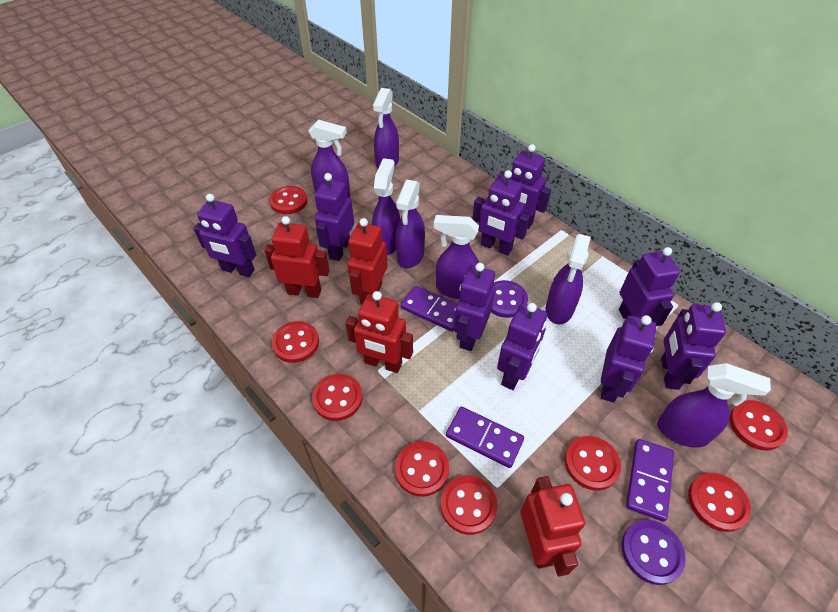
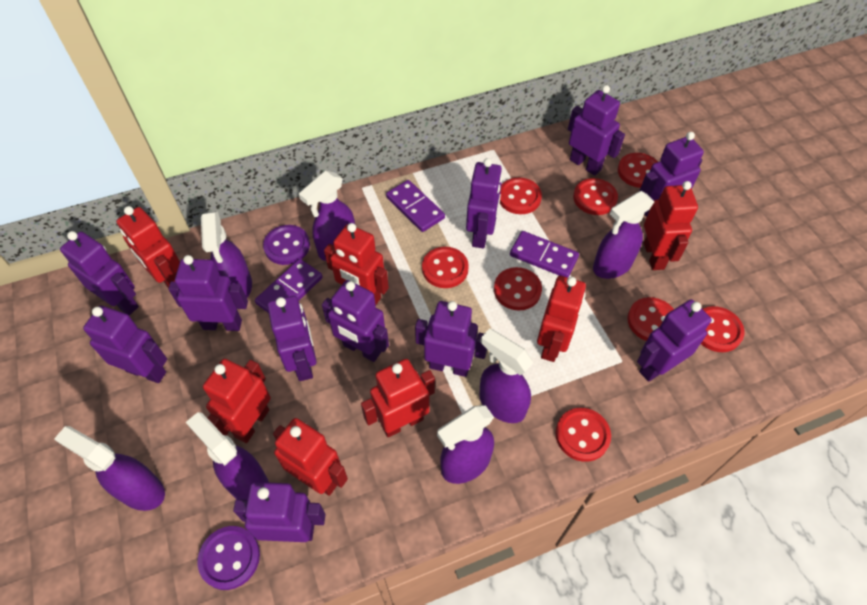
purple robot: 9 -> 11
red robot: 4 -> 7

